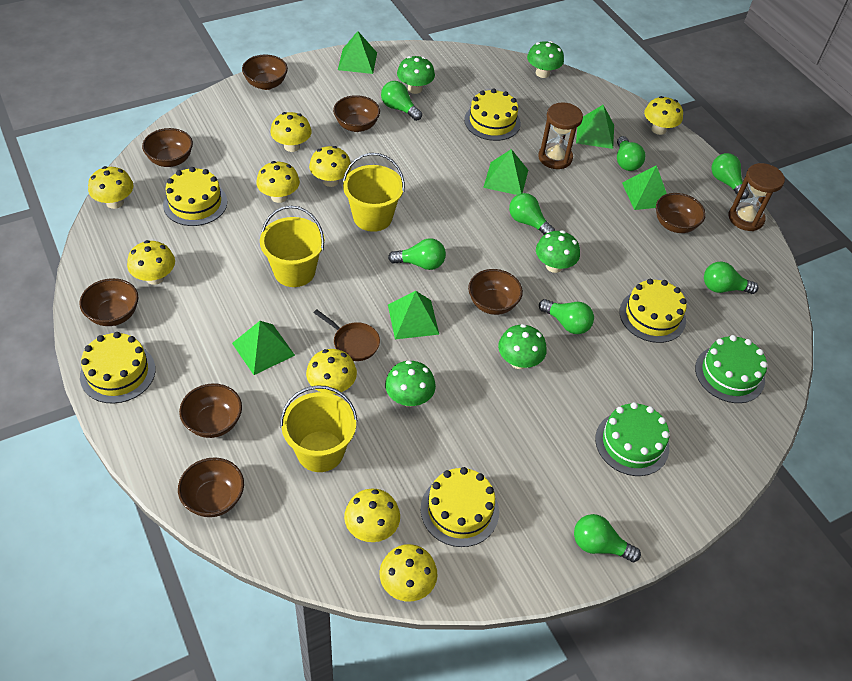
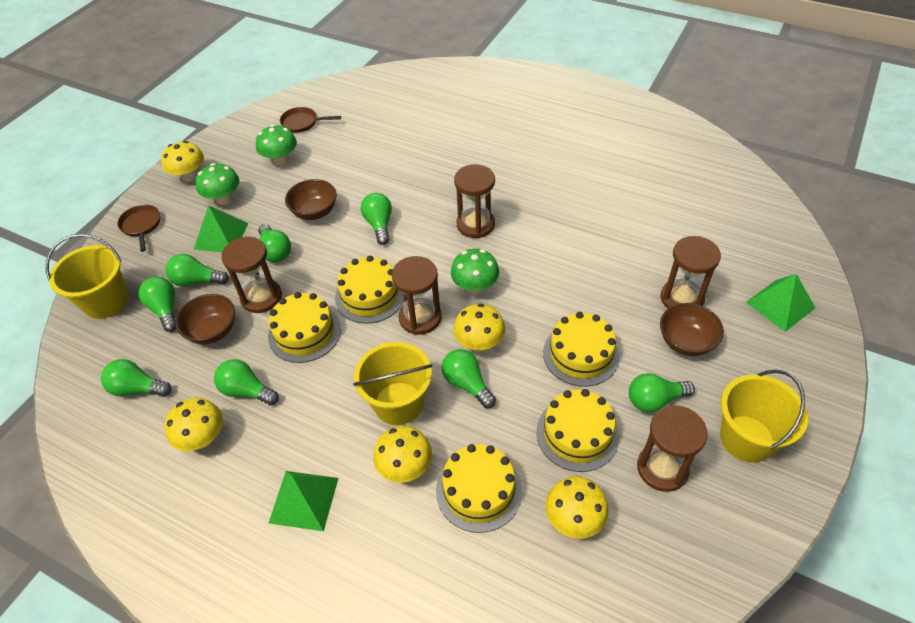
brown bowl: 8 -> 3
brown hourglass: 2 -> 5
brown pan: 1 -> 2
green cake: 2 -> 0
green mushroom: 5 -> 3
green pyramid: 6 -> 3
yellow mushroom: 9 -> 5

